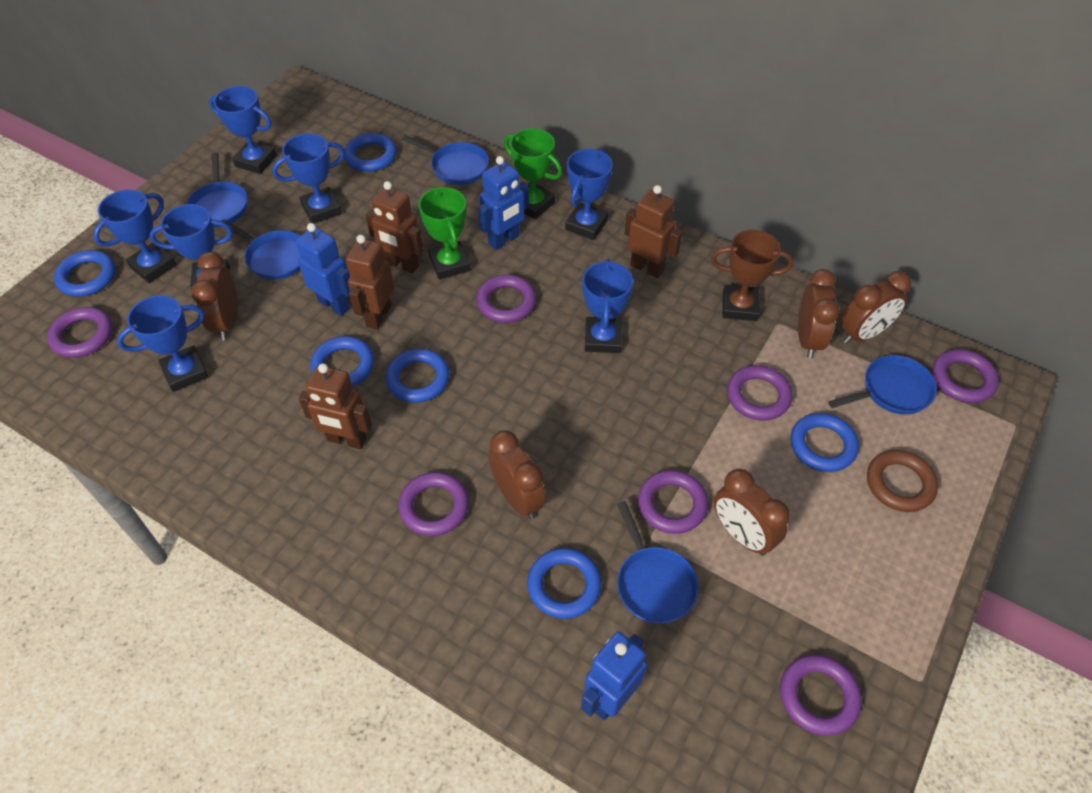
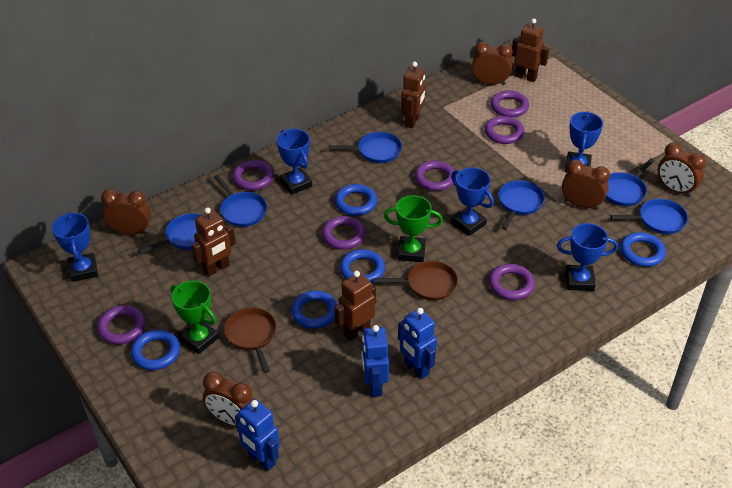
blue pan: 5 -> 6
blue ring: 6 -> 5
blue trophy: 7 -> 5
brown pan: 0 -> 2
brown ring: 1 -> 0
brown trophy: 1 -> 0

